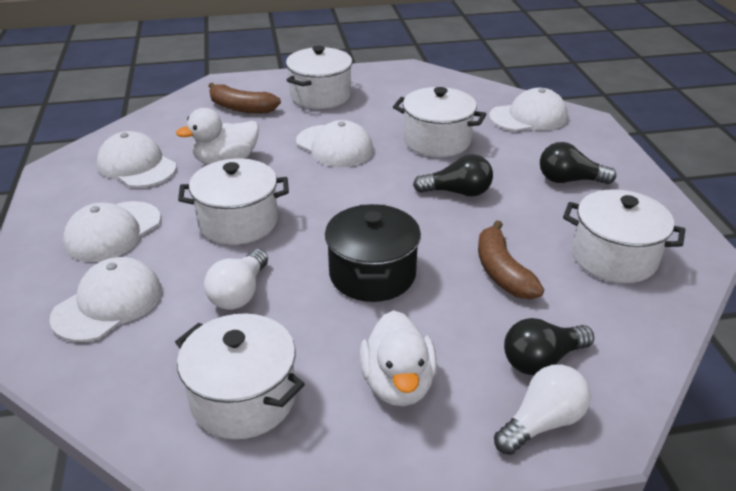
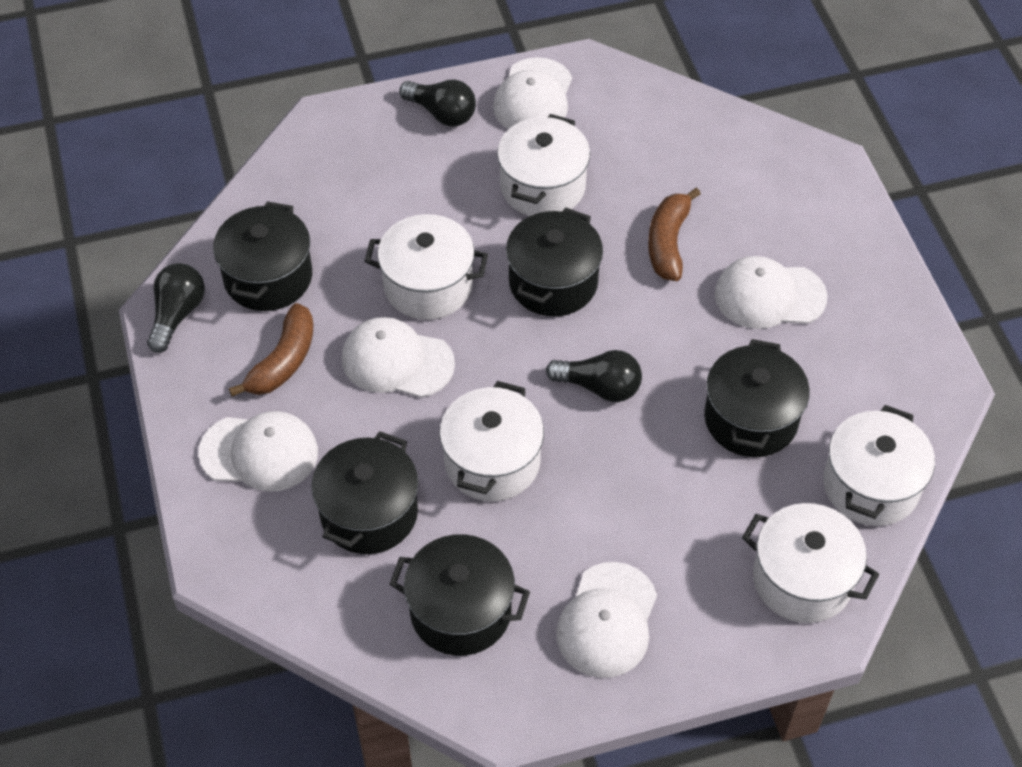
black pot: 1 -> 5
white duck: 2 -> 0
white light bulb: 2 -> 0

